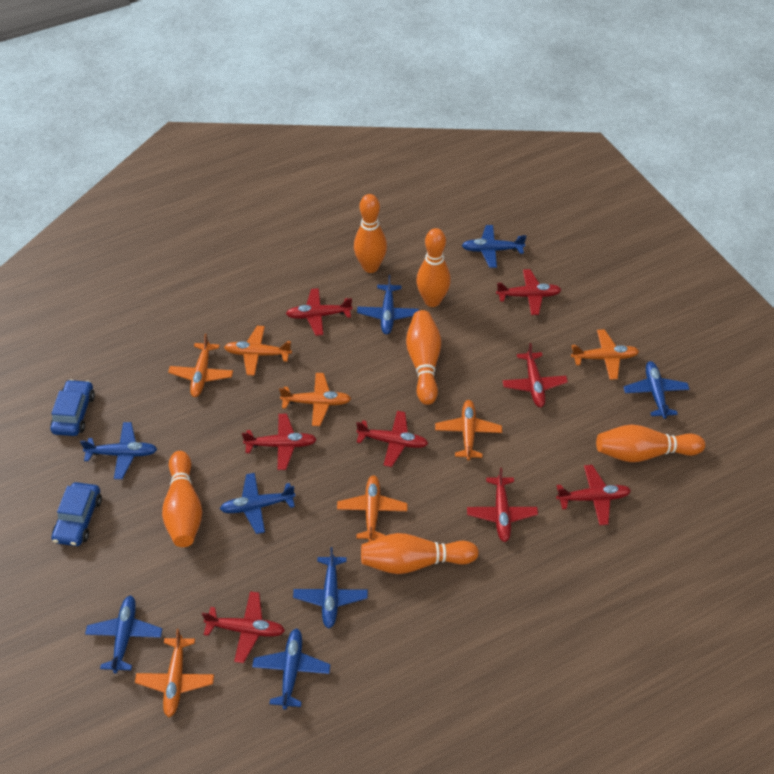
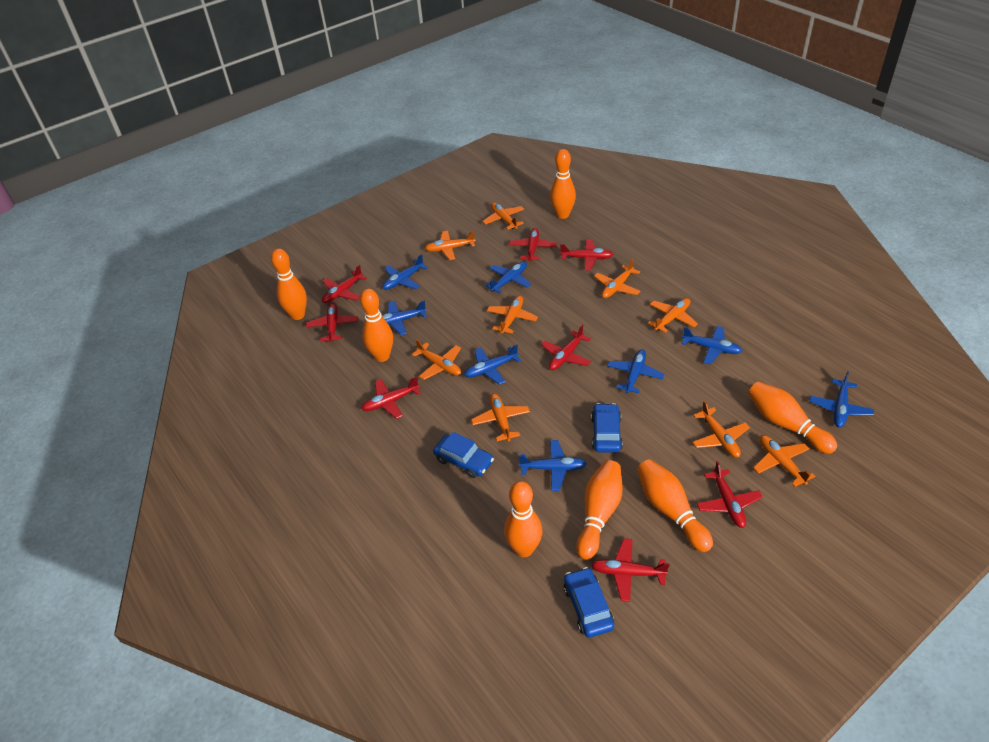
blue car: 2 -> 3
orange bowling pin: 6 -> 7
orange plane: 7 -> 9

